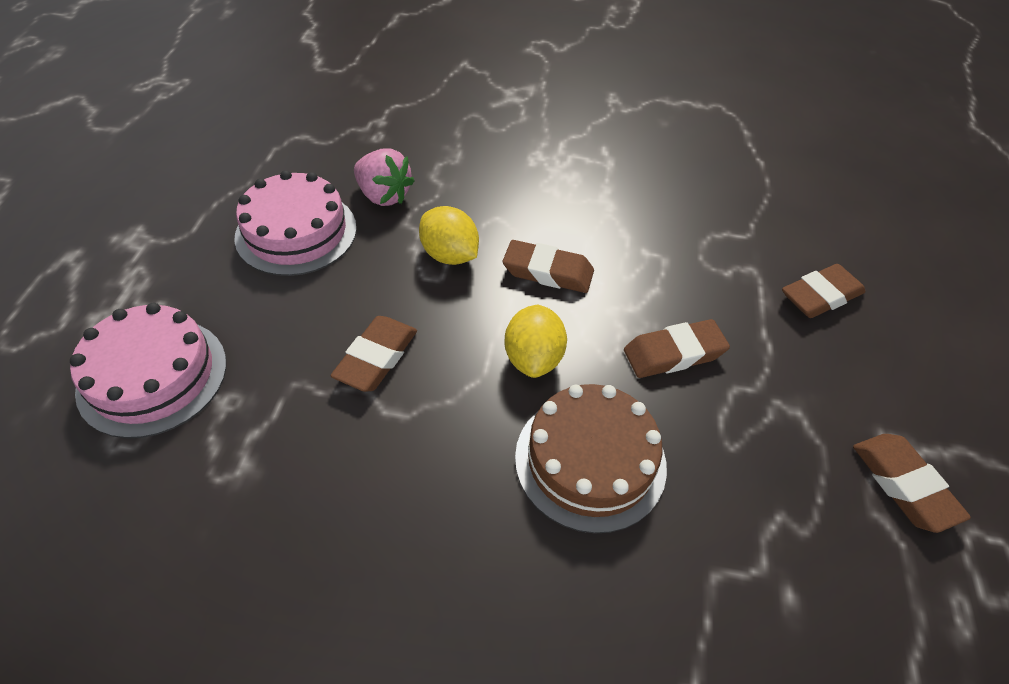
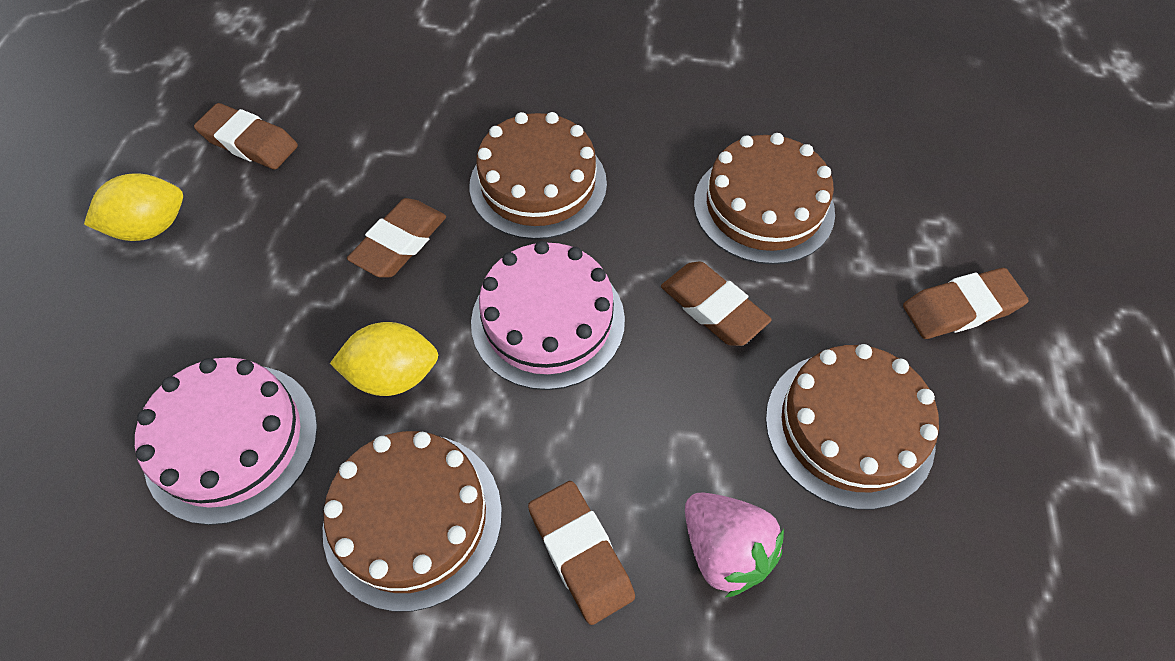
brown cake: 1 -> 4

